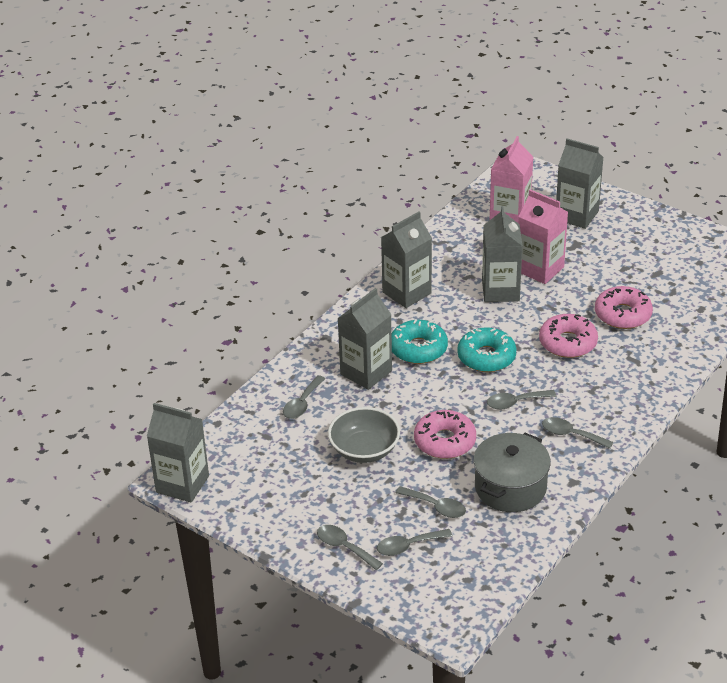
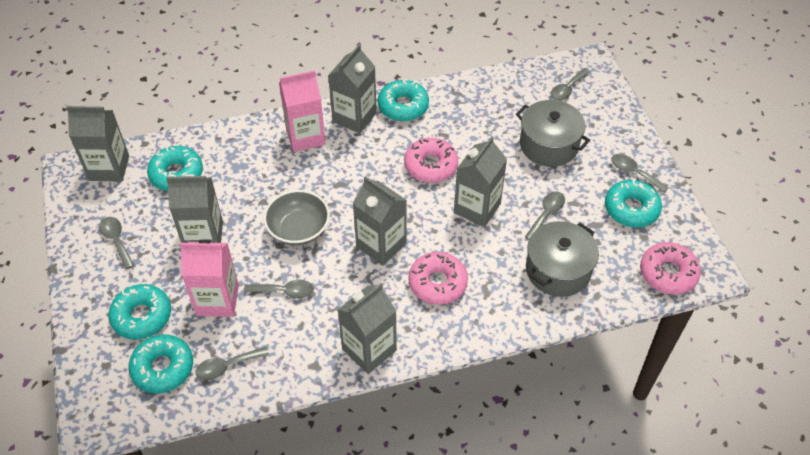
grey carton: 5 -> 6
grey pot: 1 -> 2
turquoise donut: 2 -> 5

